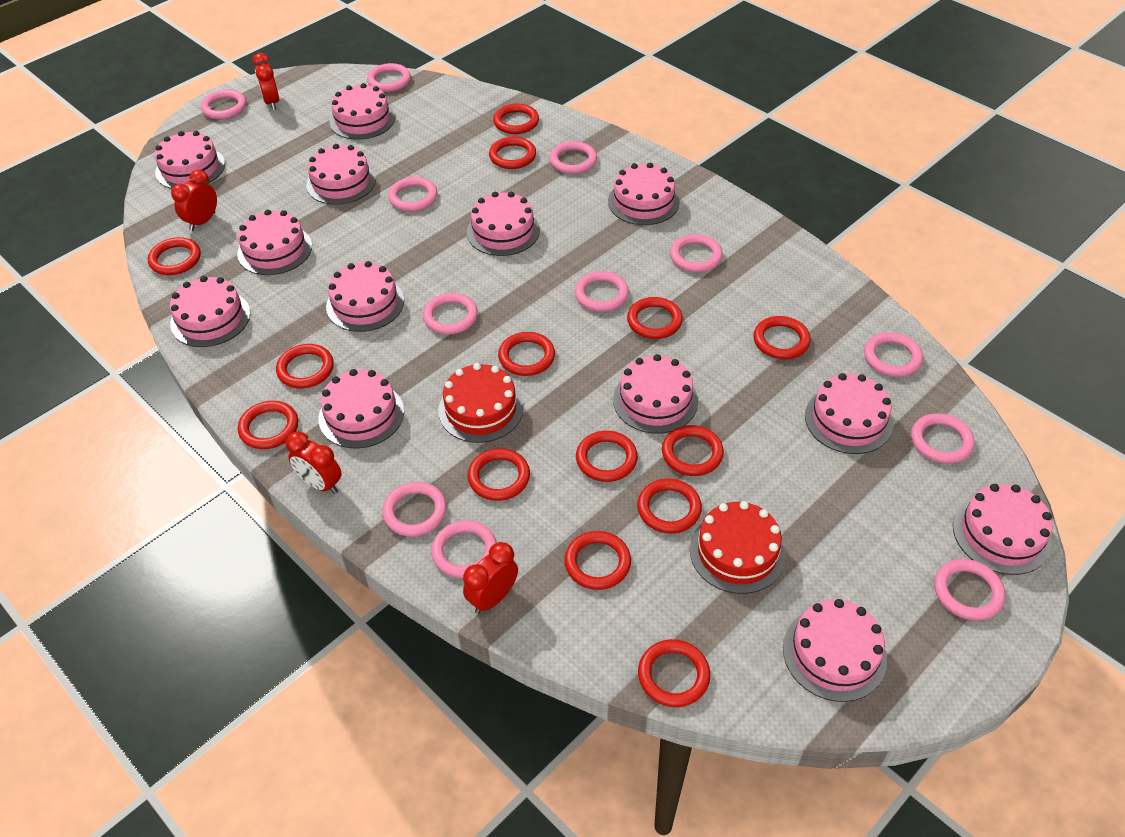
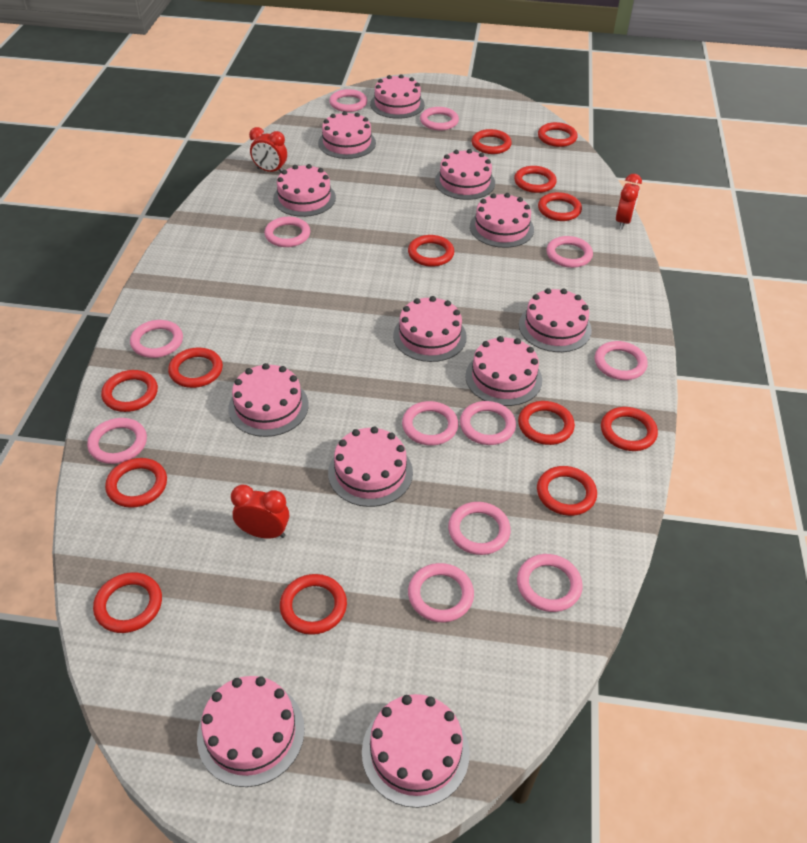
pink cake: 13 -> 12
red cake: 2 -> 0
red clock: 4 -> 3
red ring: 14 -> 13

